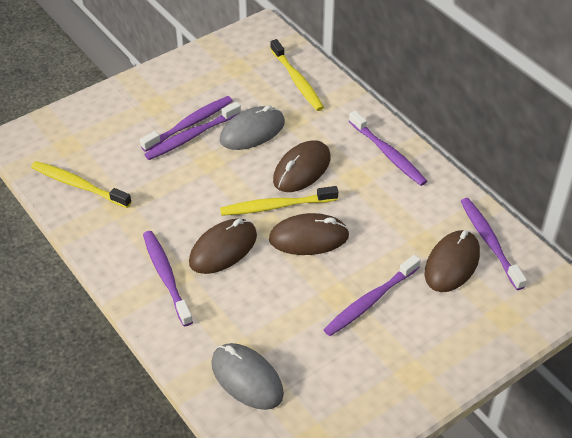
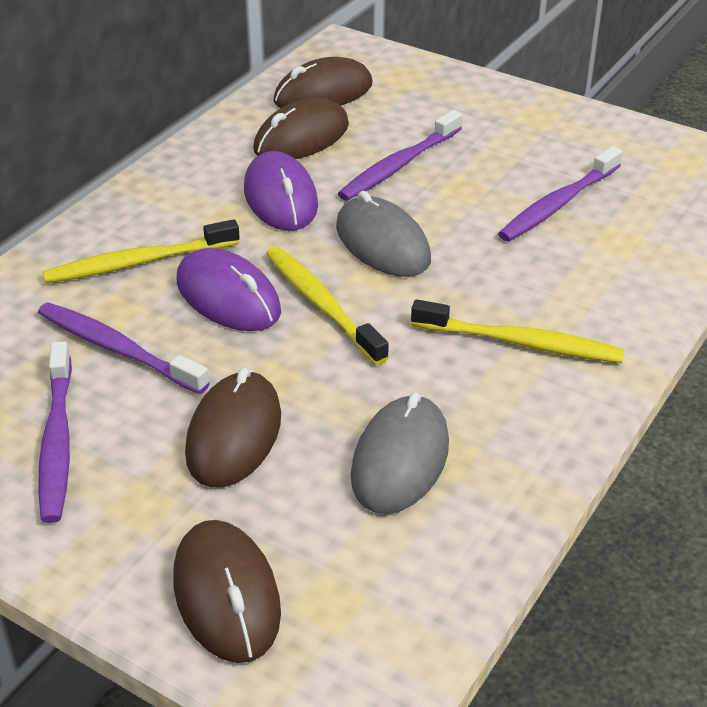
purple mouse: 0 -> 2
purple toothbrush: 6 -> 4

